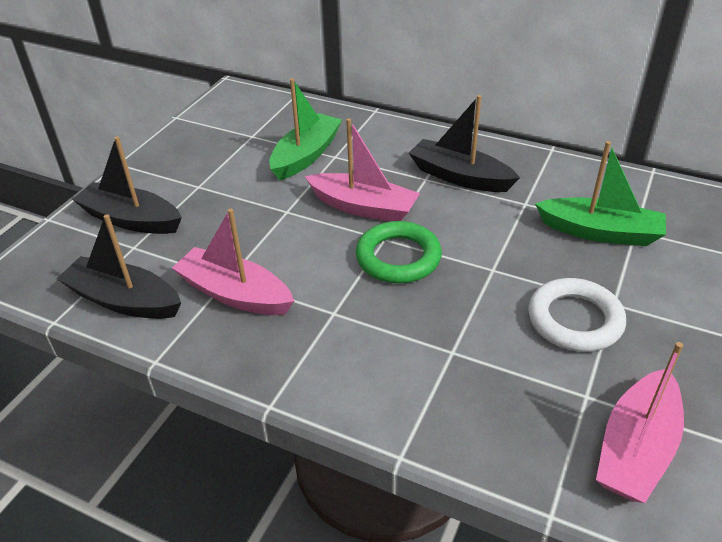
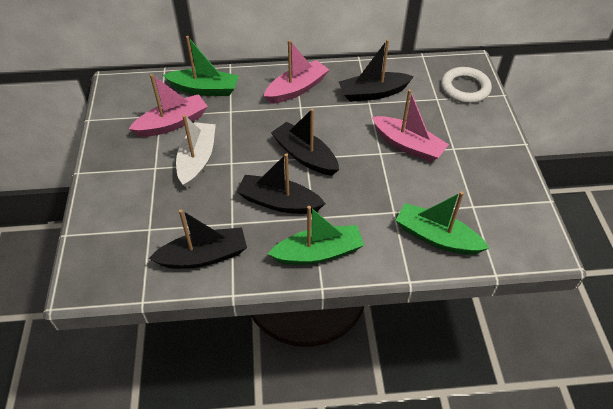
black boat: 3 -> 4
green boat: 2 -> 3
green ring: 1 -> 0
white boat: 0 -> 1

